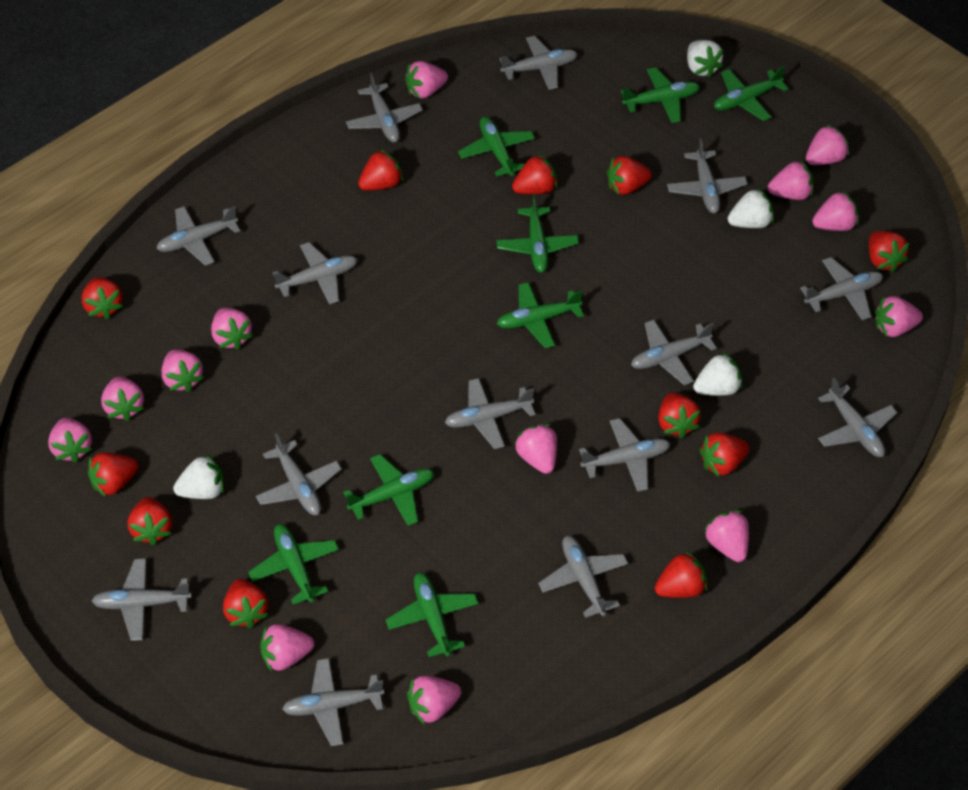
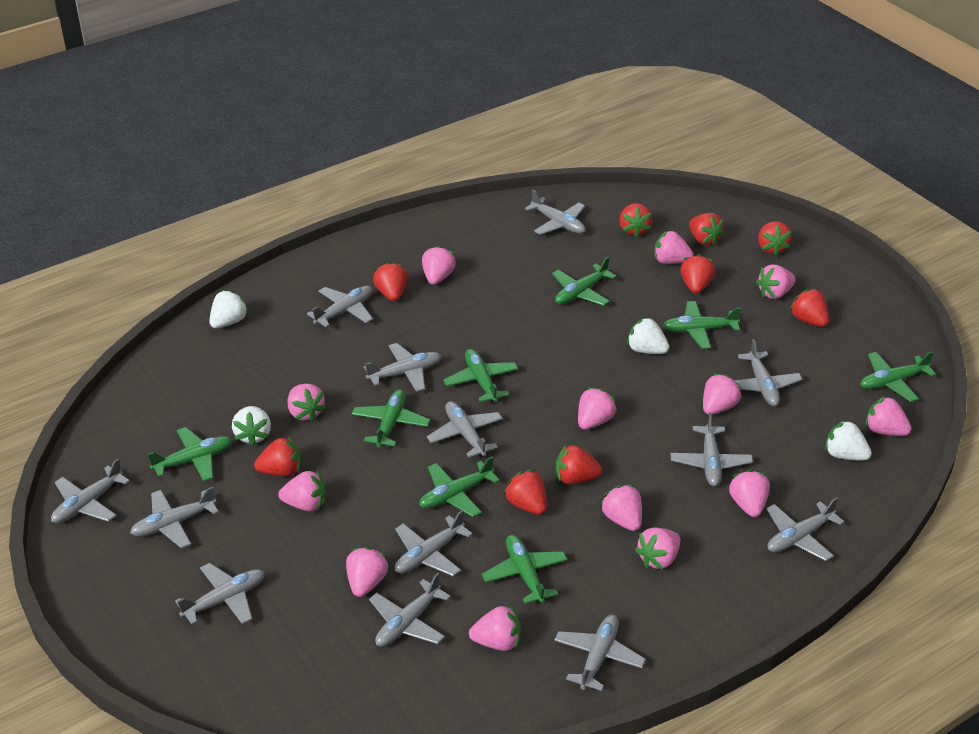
grey plane: 14 -> 13
red strawberry: 11 -> 9

